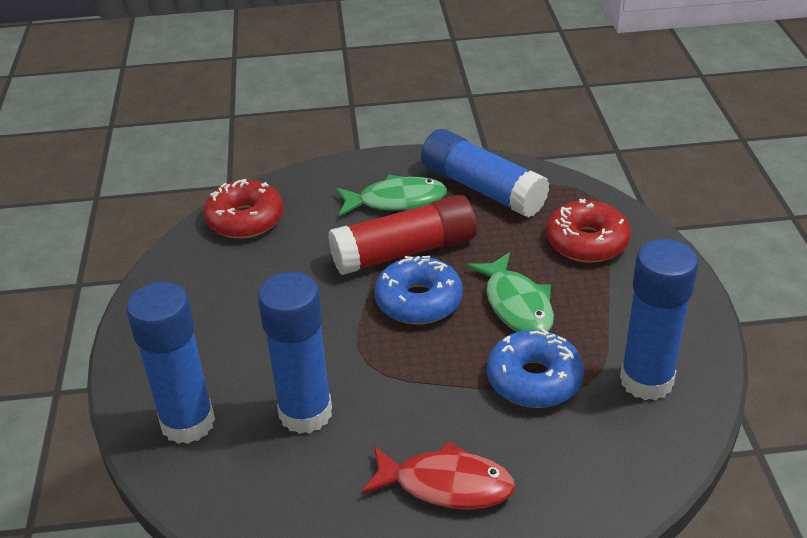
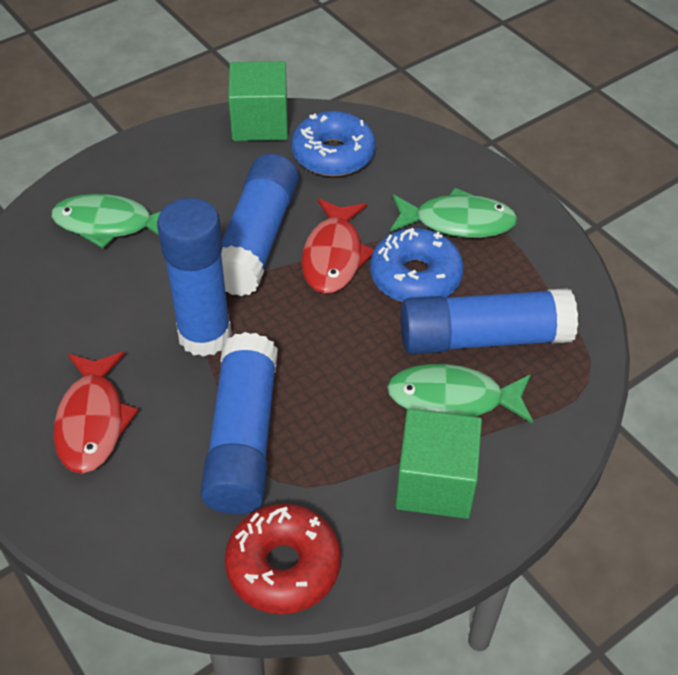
green cube: 0 -> 2
green fish: 2 -> 3
red donut: 2 -> 1
red fish: 1 -> 2
red glue stick: 1 -> 0

